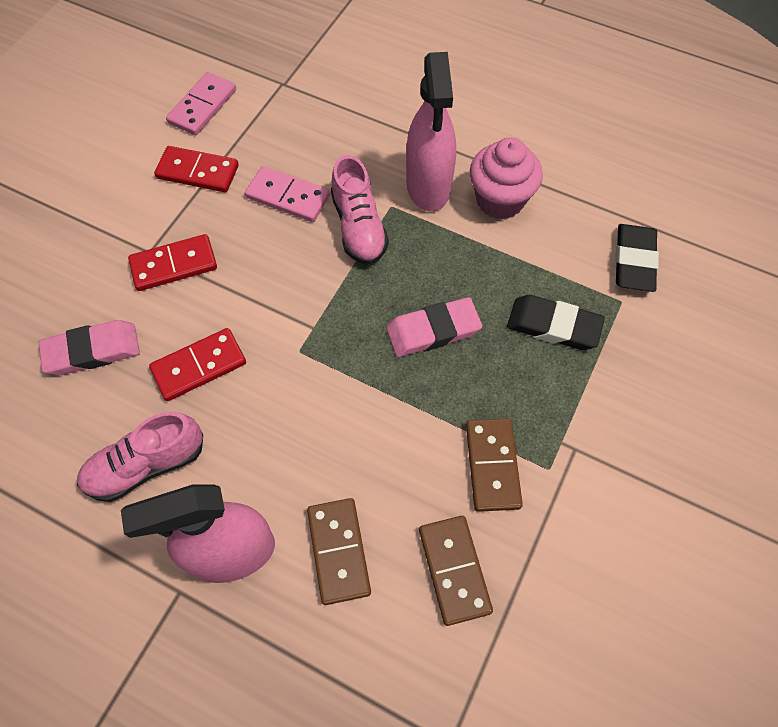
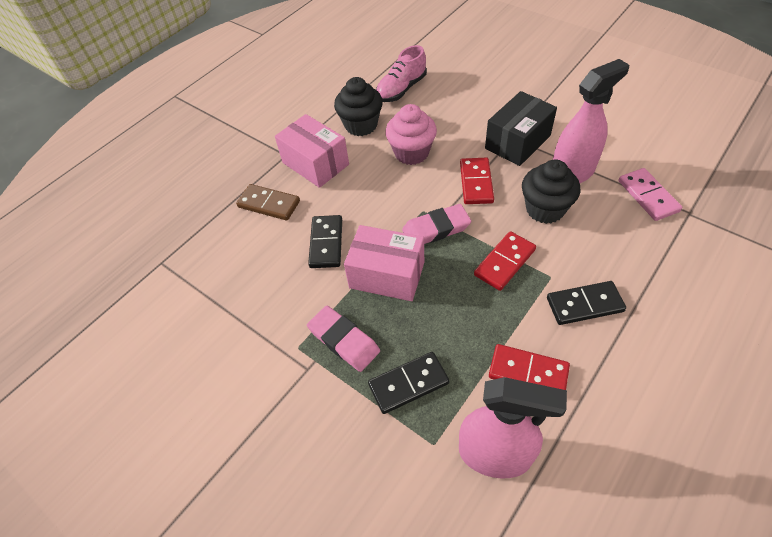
black box: 0 -> 1
black cupcake: 0 -> 2
black domino: 0 -> 3
black eraser: 2 -> 0
brown domino: 3 -> 1
pink box: 0 -> 2
pink domino: 2 -> 1
pink shoe: 2 -> 1

